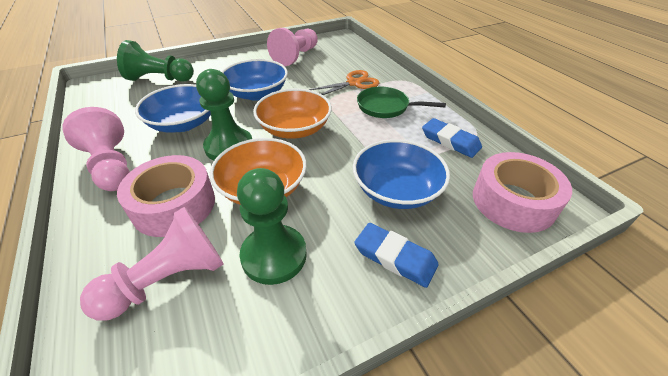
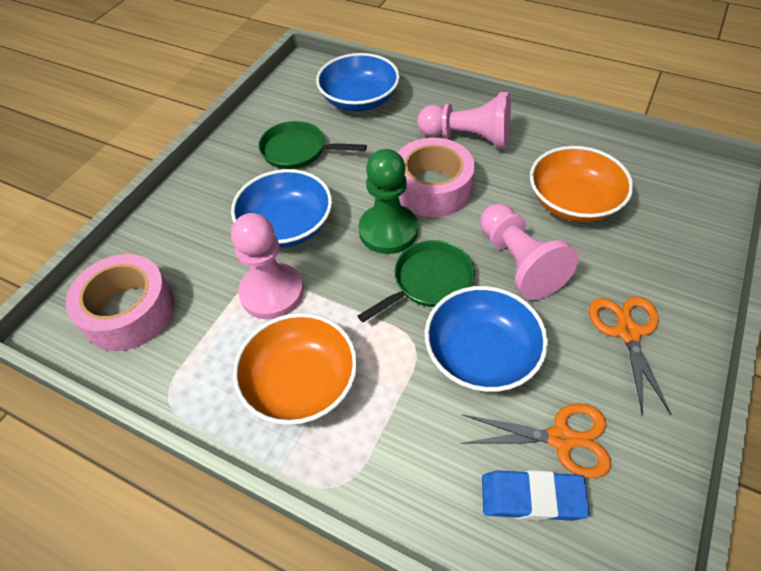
blue eraser: 2 -> 1
green pan: 1 -> 2
green pawn: 3 -> 1
orange scissors: 1 -> 2

